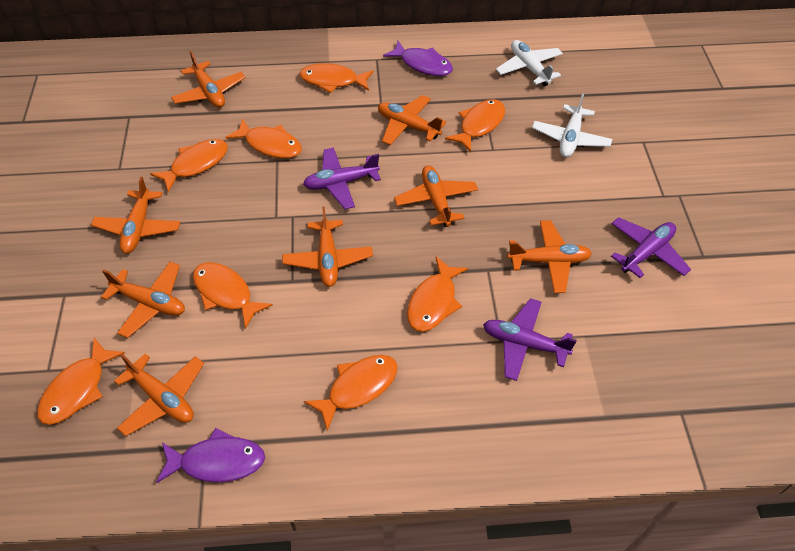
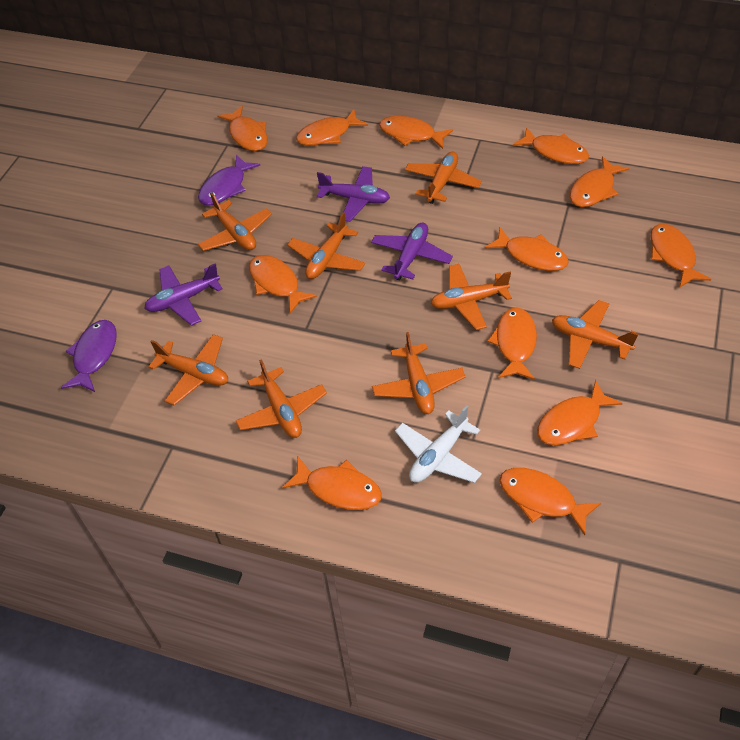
orange fish: 8 -> 12
white plane: 2 -> 1

